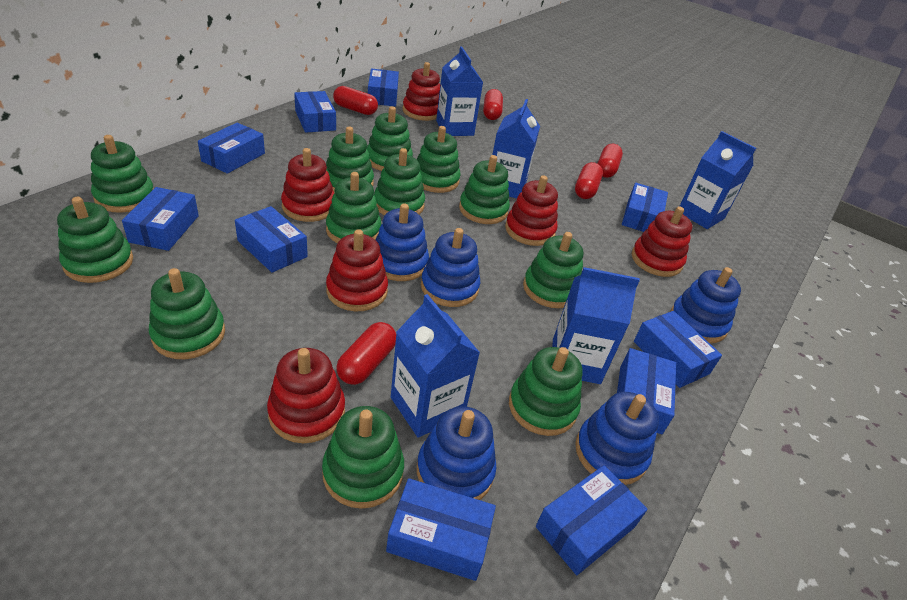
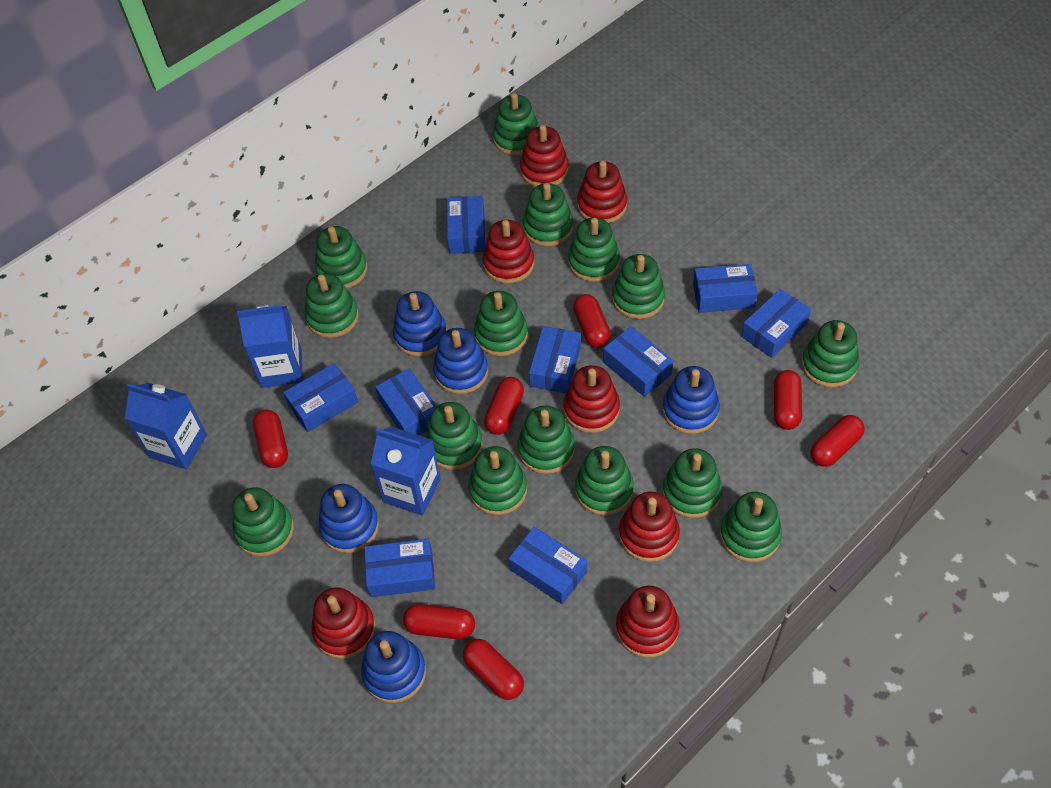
blue box: 10 -> 9
blue carton: 5 -> 3
green stacking toy: 12 -> 15
red capsule: 5 -> 7
red stacking toy: 6 -> 7

